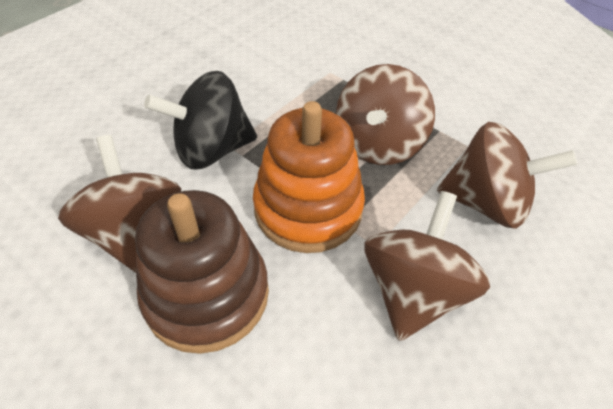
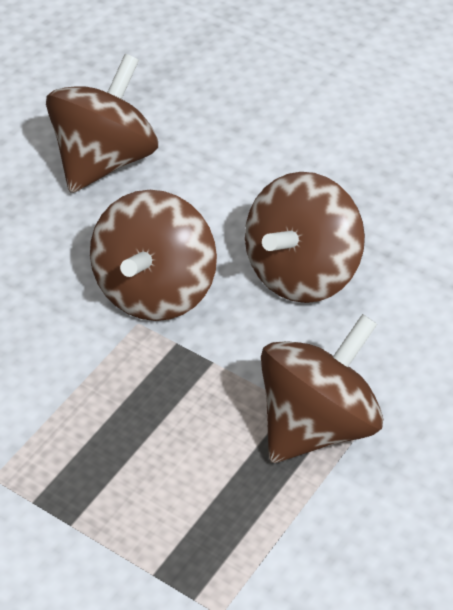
black spinning top: 1 -> 0
brown stacking toy: 1 -> 0
orange stacking toy: 1 -> 0

